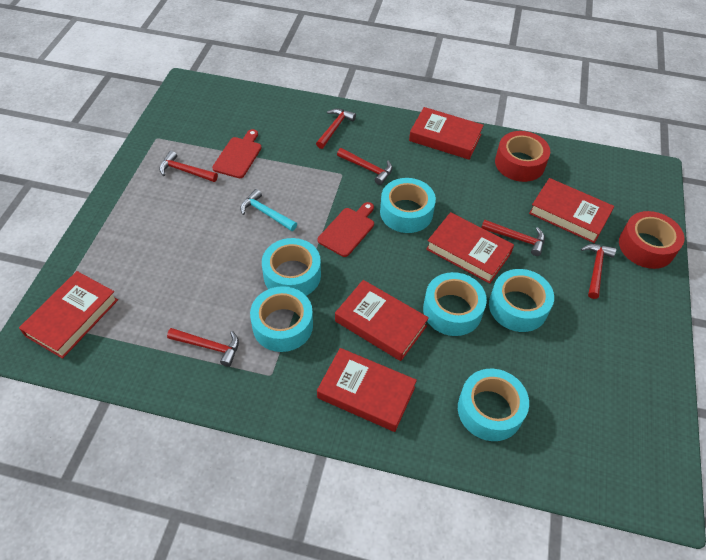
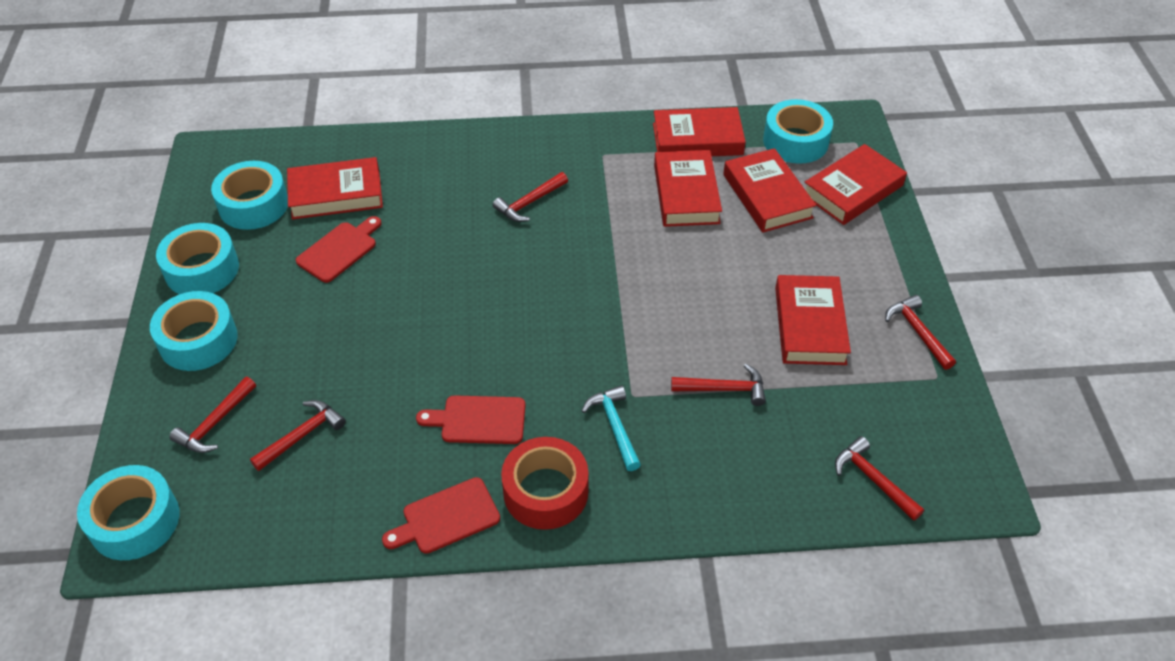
red cutting board: 2 -> 3
red tape: 2 -> 1
turquoise tape: 6 -> 5

